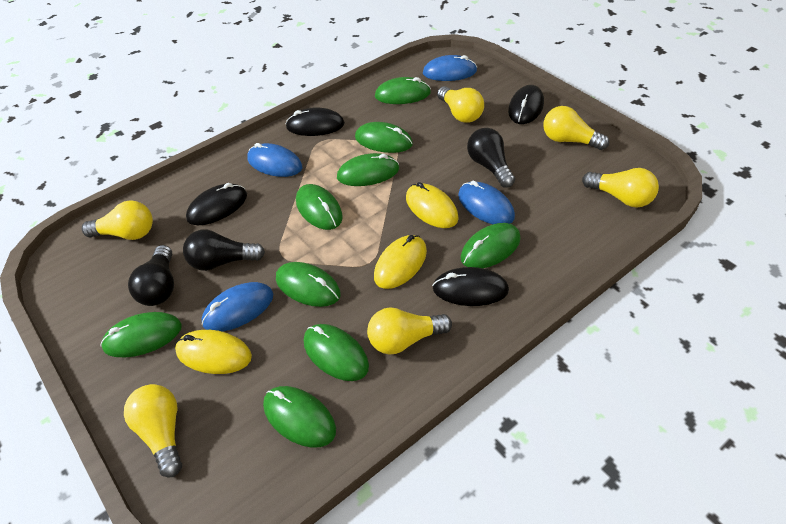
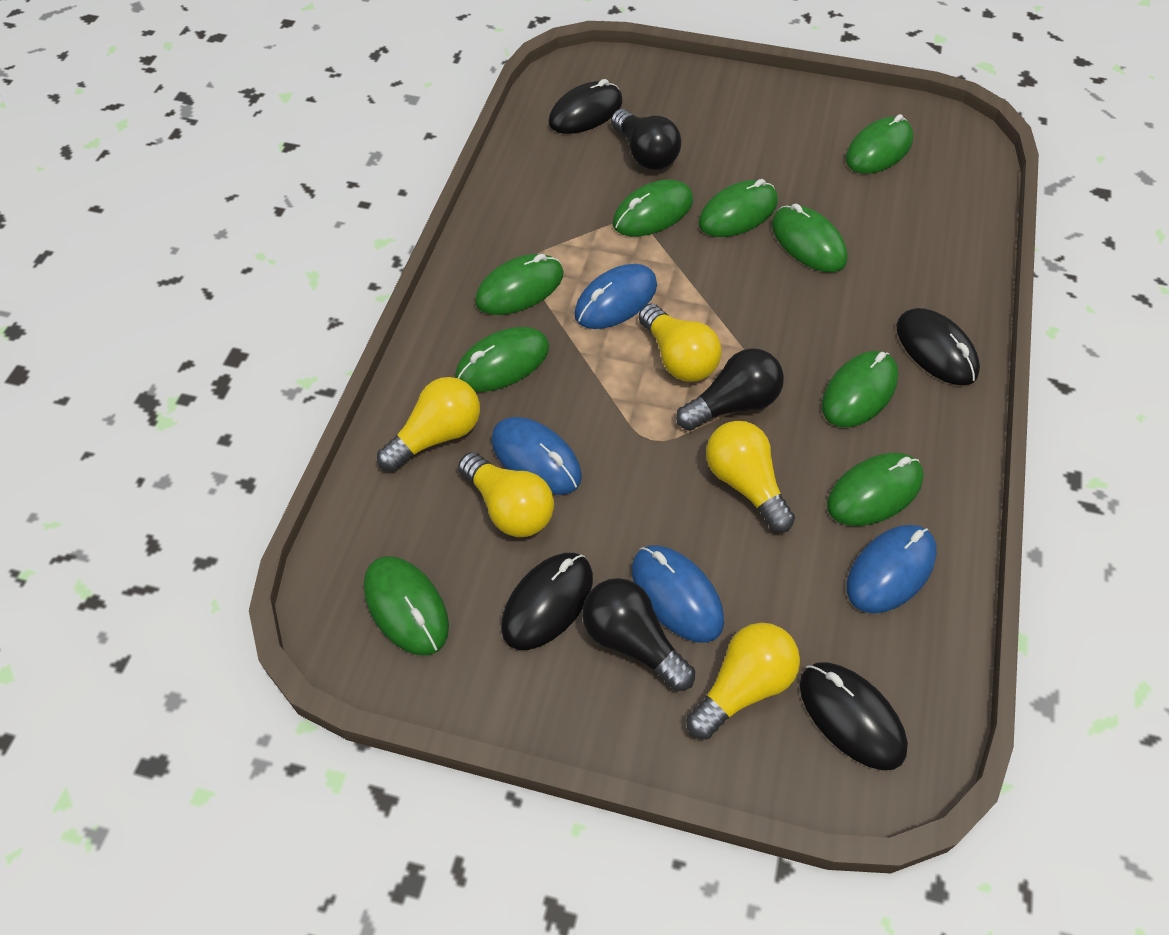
yellow light bulb: 6 -> 5
yellow mouse: 3 -> 0

